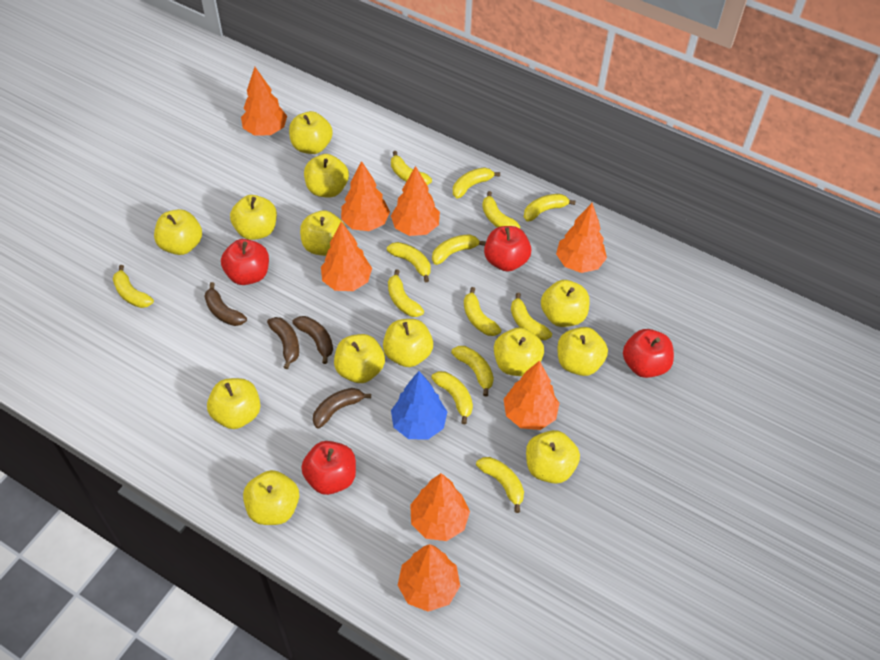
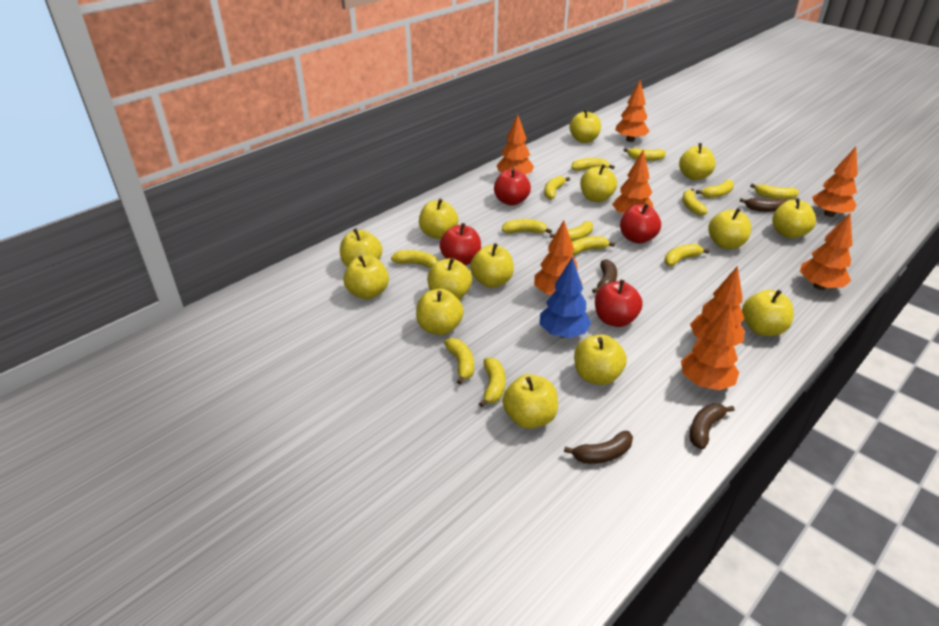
yellow apple: 13 -> 14

